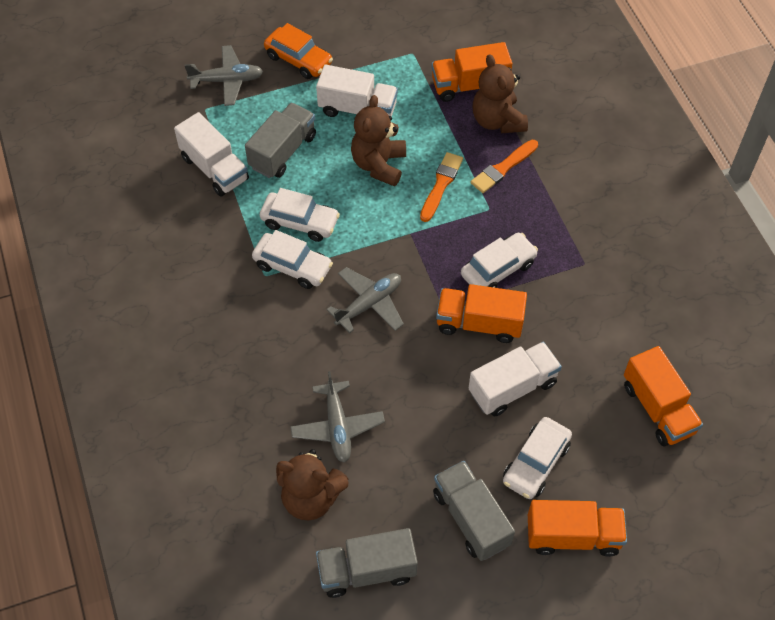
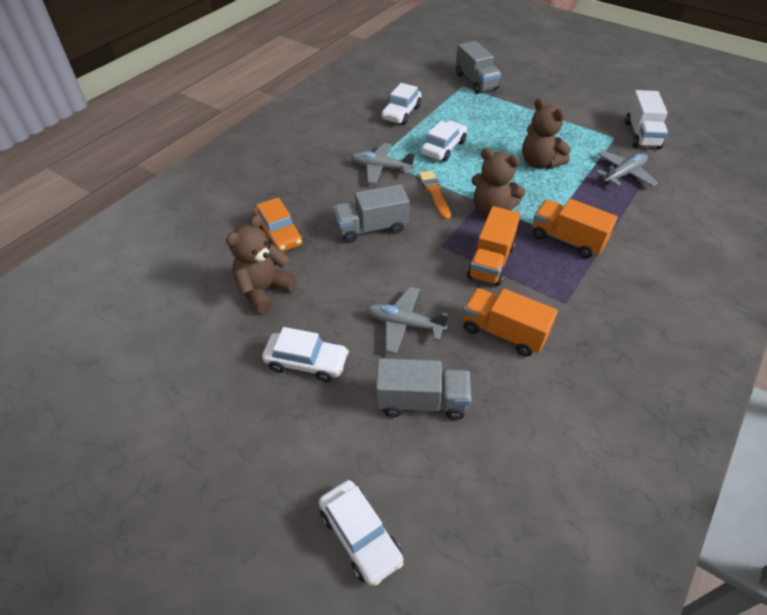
orange brush: 2 -> 1
orange truck: 4 -> 3
white truck: 3 -> 1

